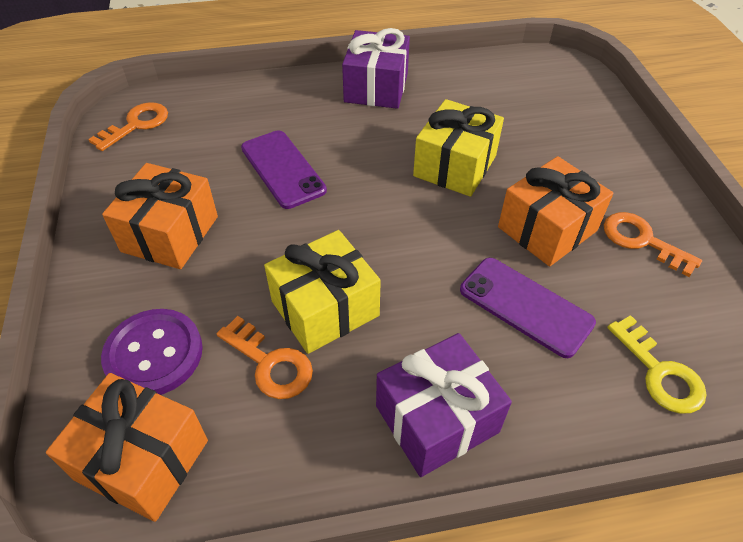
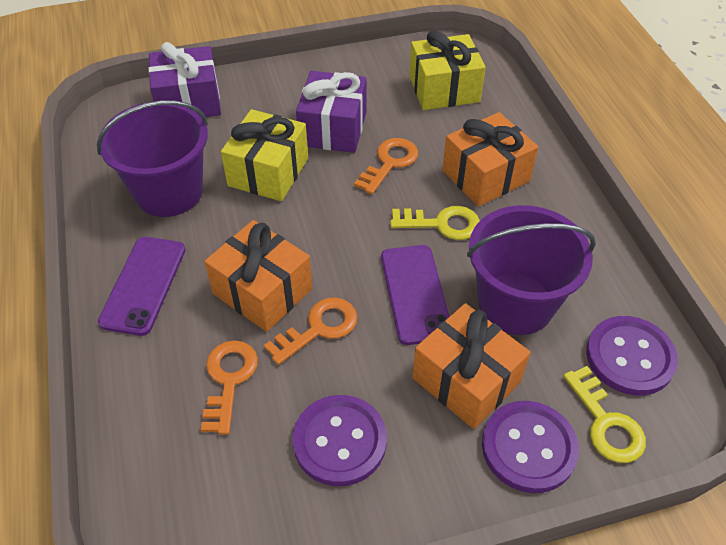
purple bucket: 0 -> 2
purple button: 1 -> 3
yellow key: 1 -> 2

